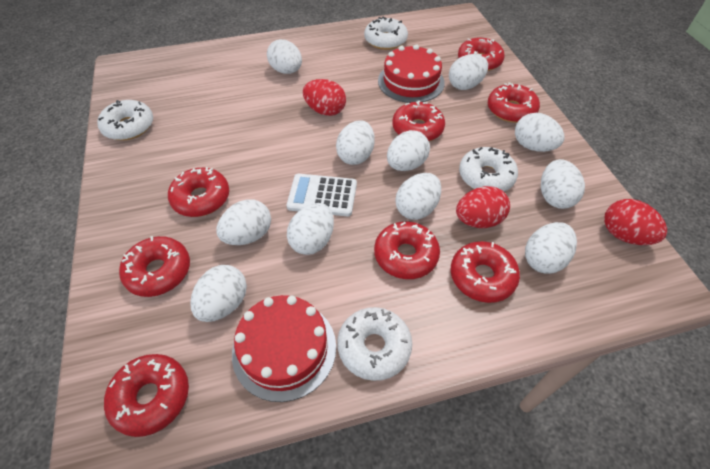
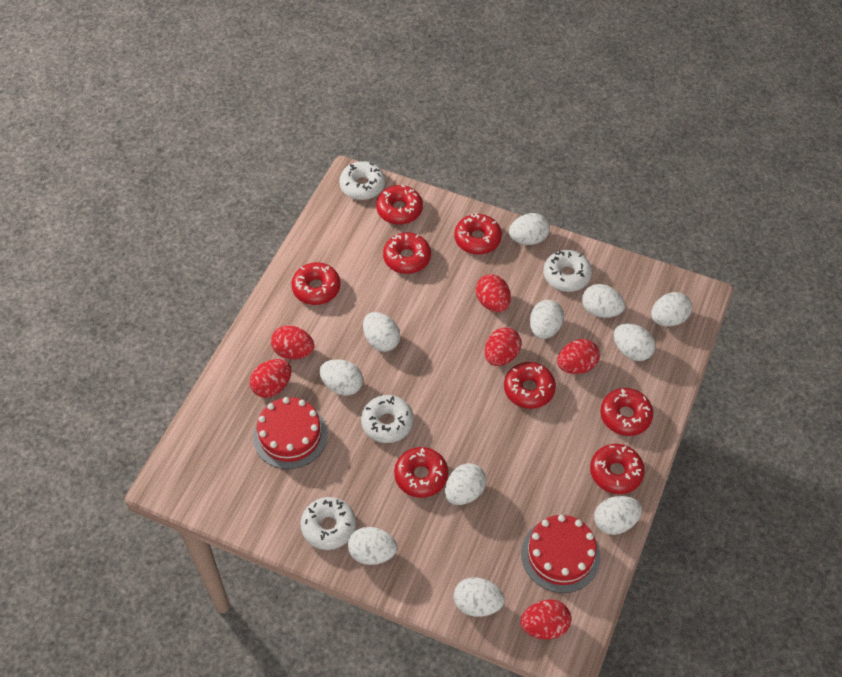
red egg: 3 -> 6
white calculator: 1 -> 0

